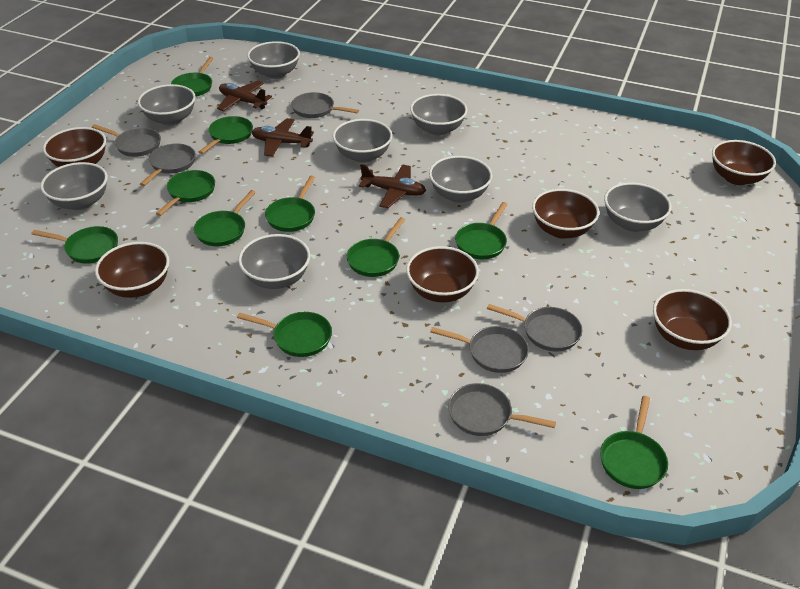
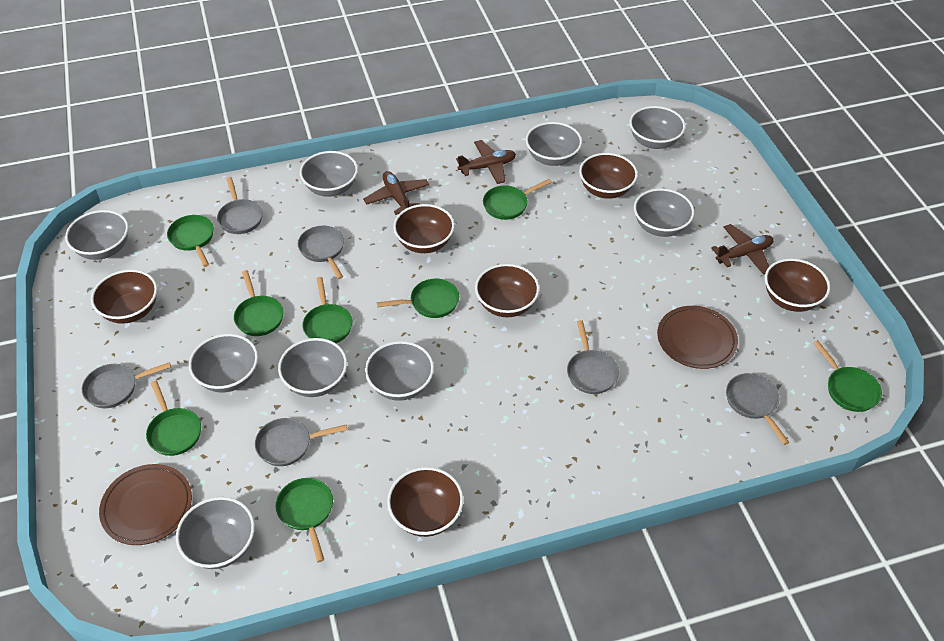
brown plate: 0 -> 2
green pan: 10 -> 8
grey bowl: 8 -> 9

